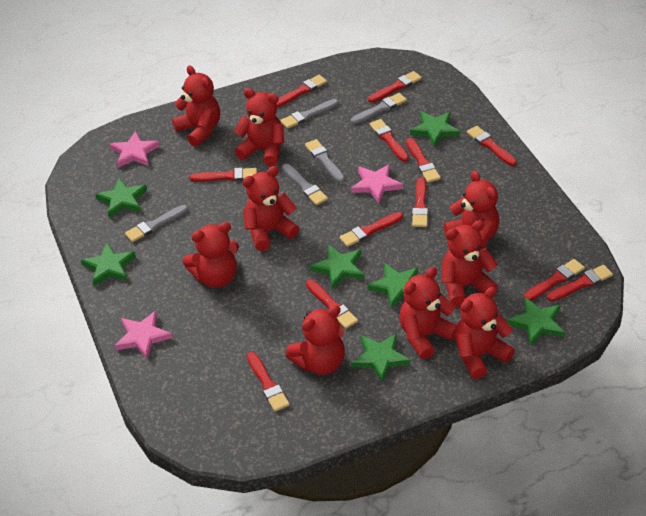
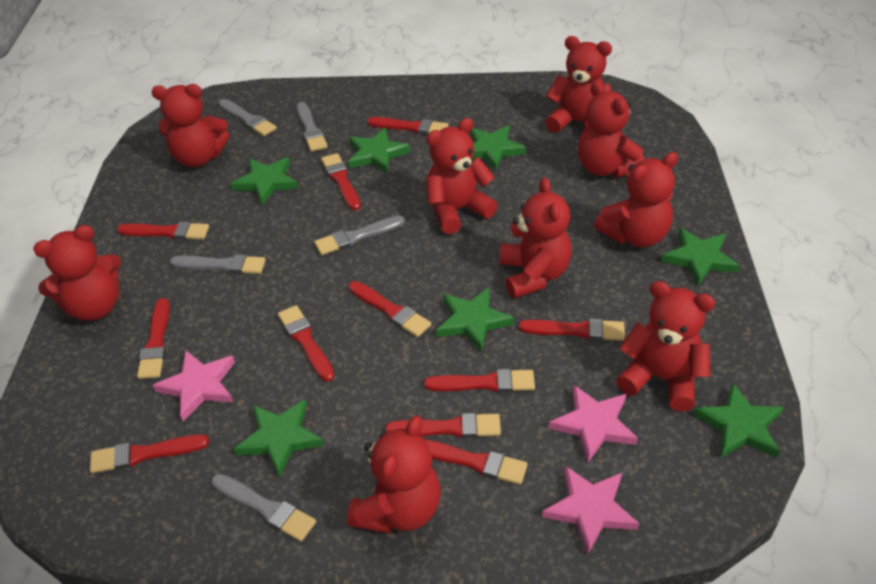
red brush: 12 -> 11

